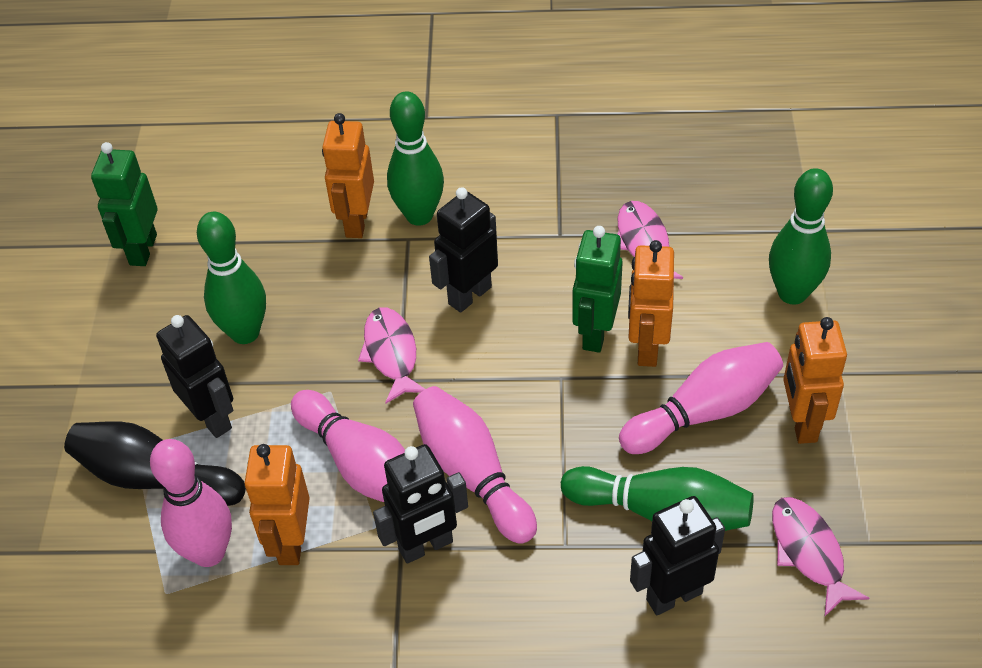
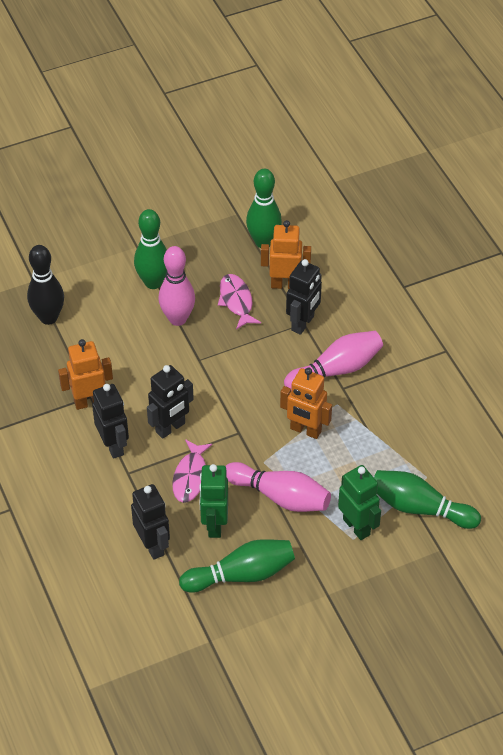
orange robot: 4 -> 3
pink bowling pin: 4 -> 3
pink fish: 3 -> 2

